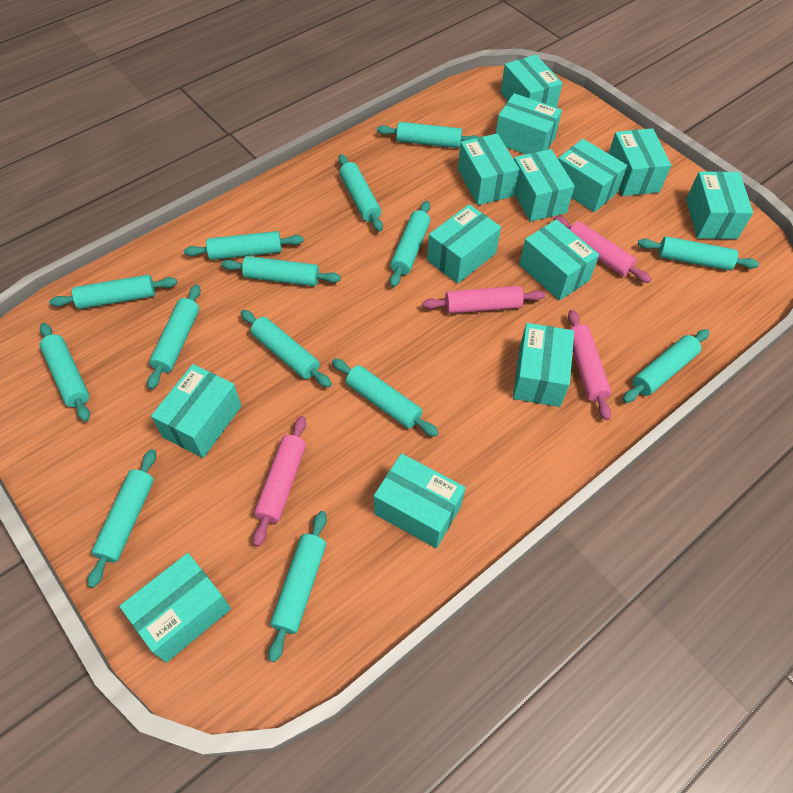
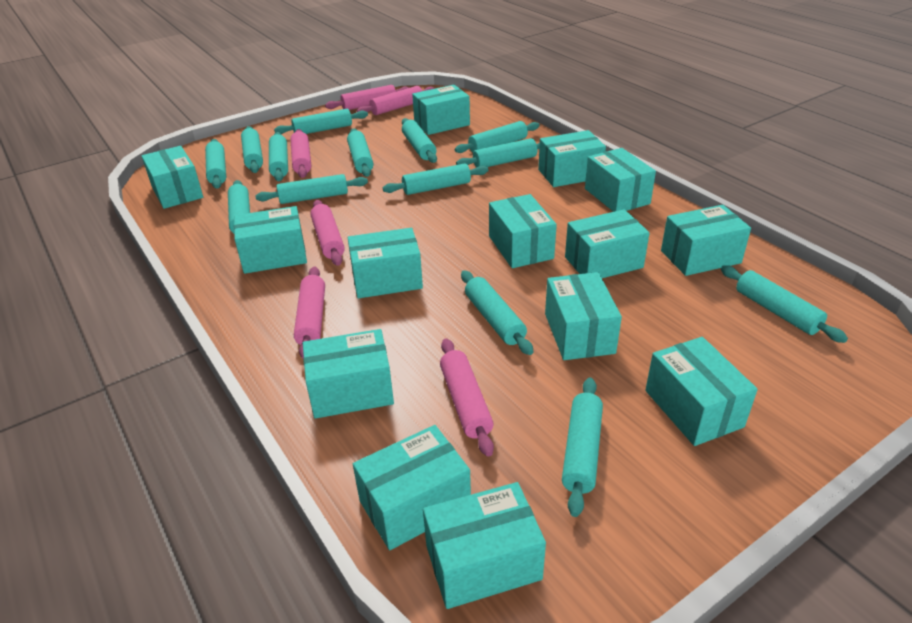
pink rolling pin: 4 -> 6
turquoise box: 13 -> 14

